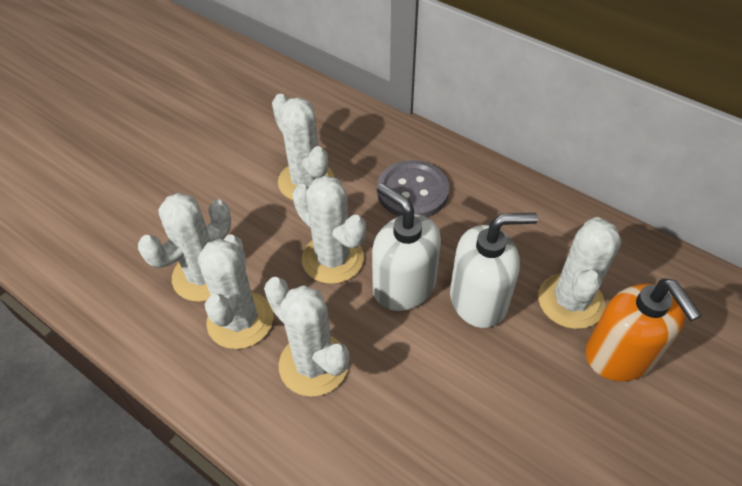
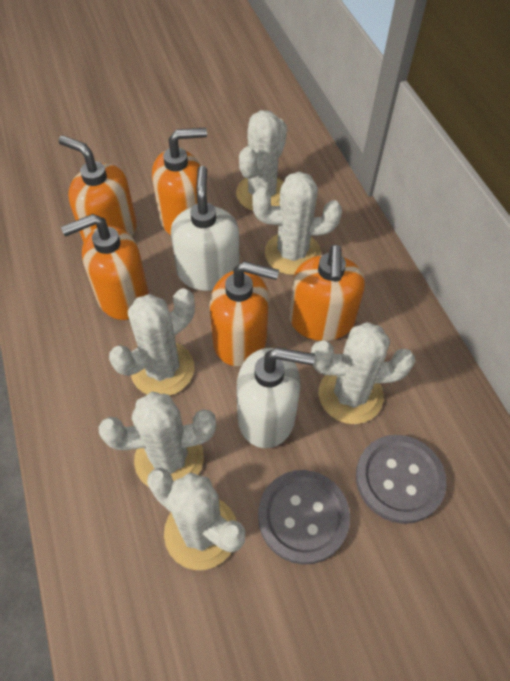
grey button: 1 -> 2
orange soap dispenser: 1 -> 5

